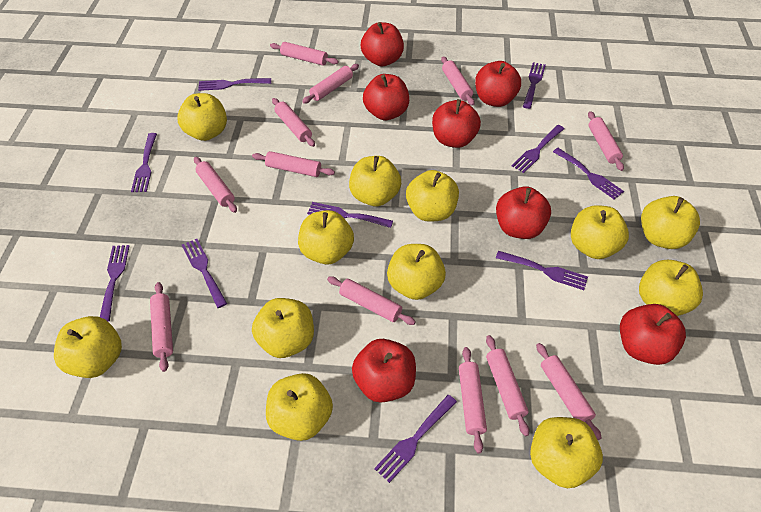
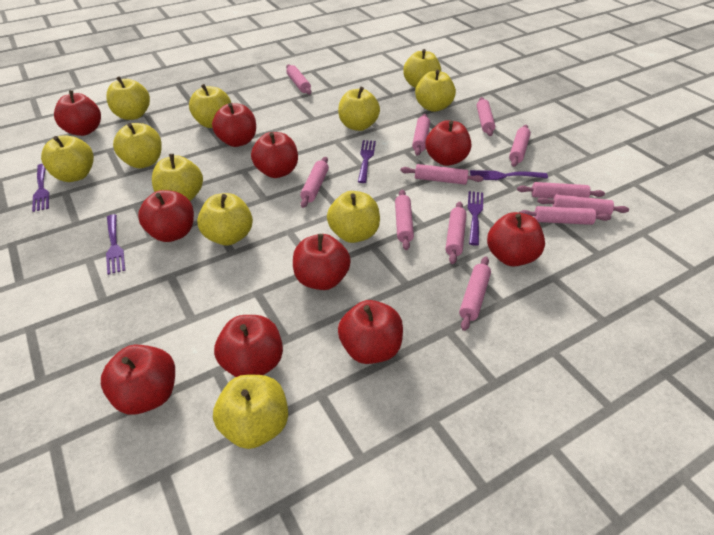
purple fork: 10 -> 5
red apple: 7 -> 10
yellow apple: 12 -> 11

